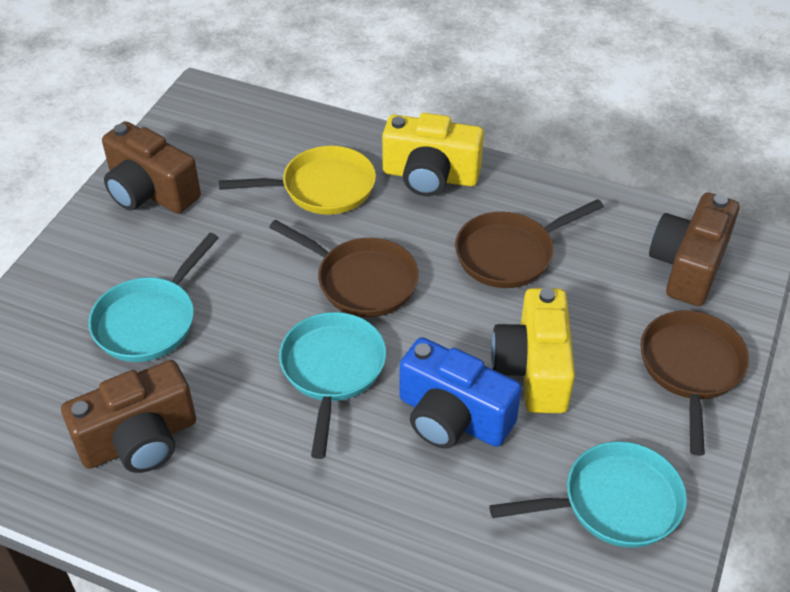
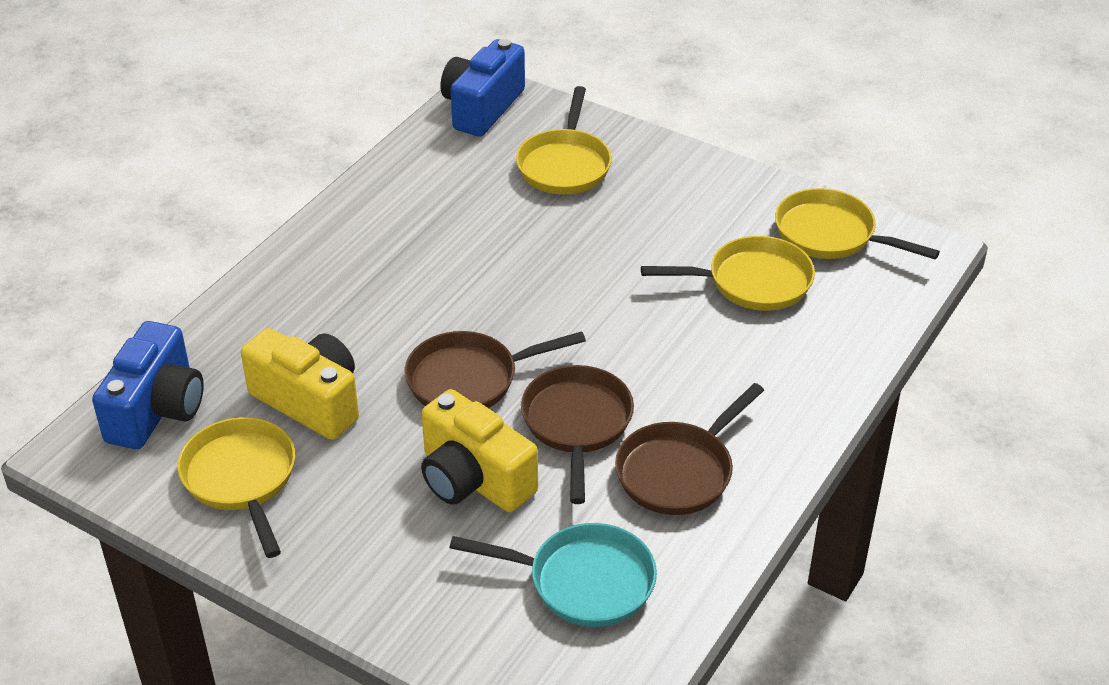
blue camera: 1 -> 2
brown camera: 3 -> 0
turquoise pan: 3 -> 1
yellow pan: 1 -> 4

